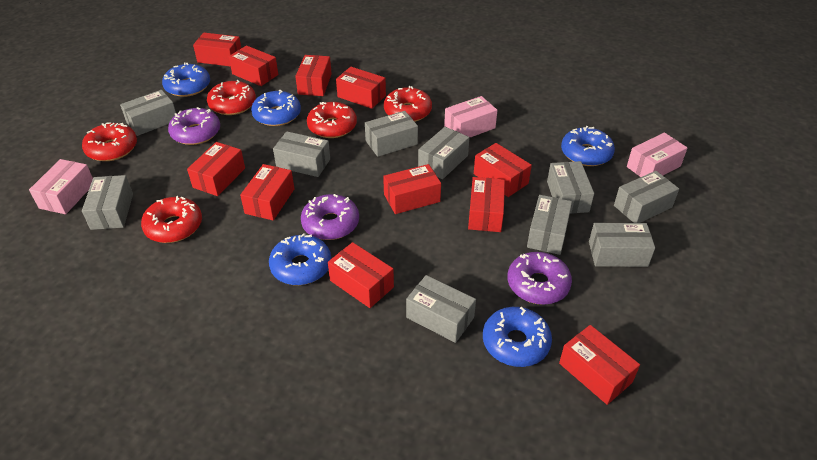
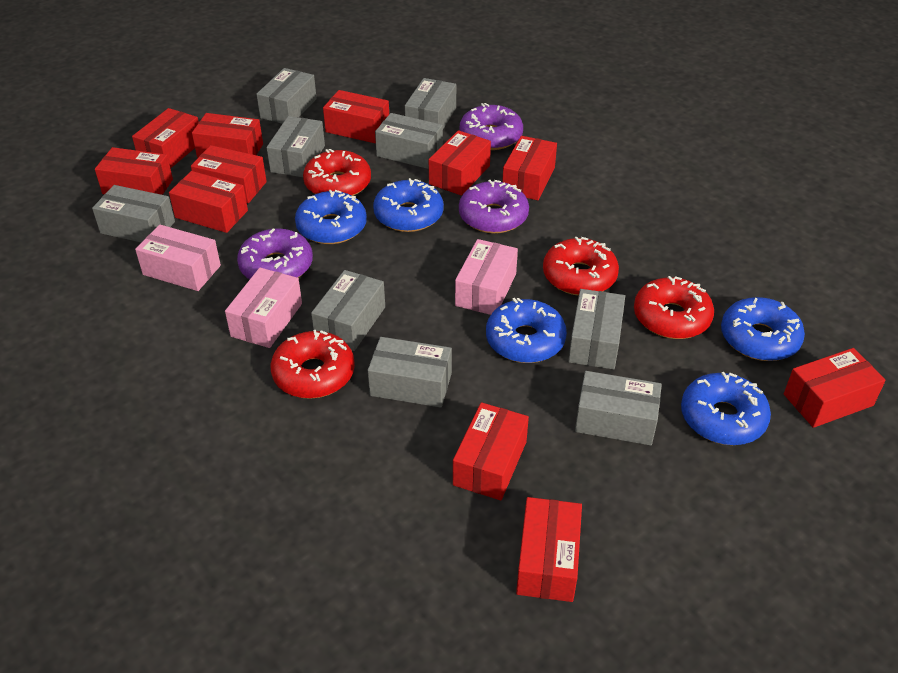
grey box: 10 -> 9
red donut: 5 -> 4

